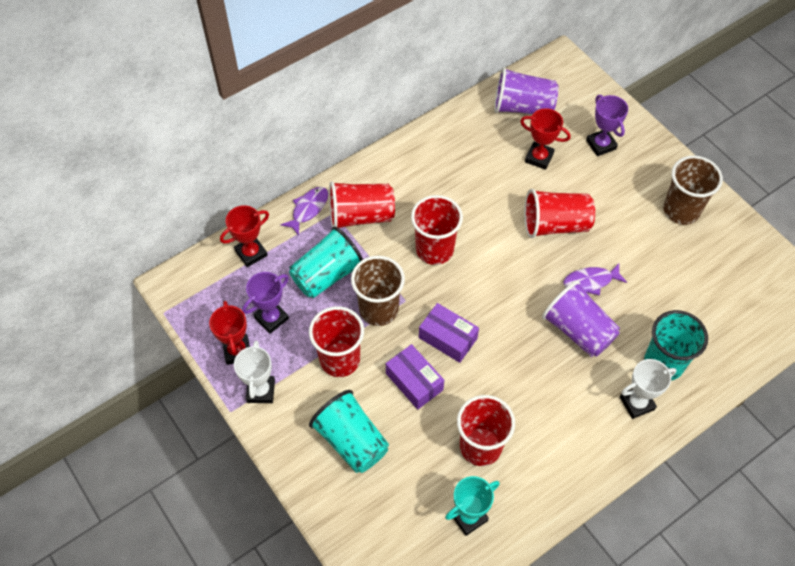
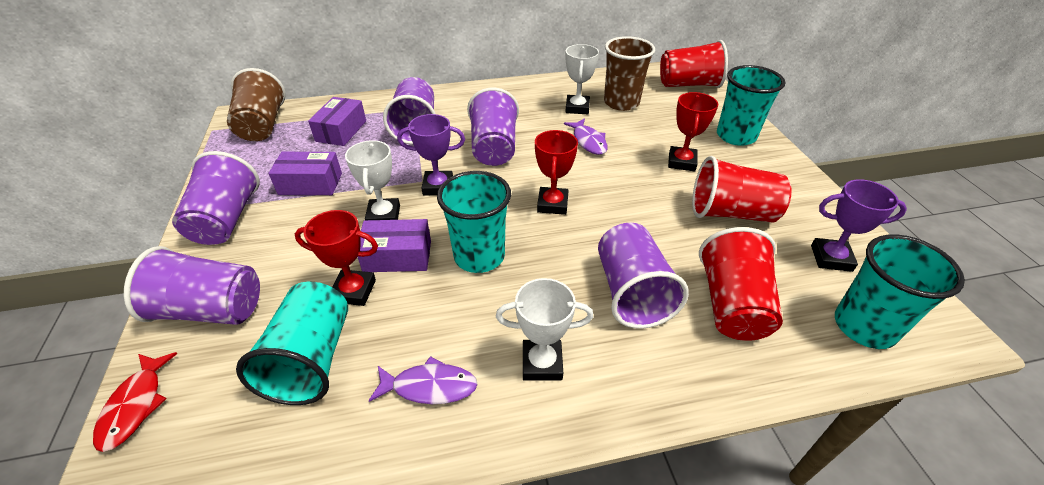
purple box: 2 -> 3
purple cup: 2 -> 5
red cup: 5 -> 3
red fish: 0 -> 1
turquoise cup: 3 -> 4
turquoise trophy: 1 -> 0
white trophy: 2 -> 3

